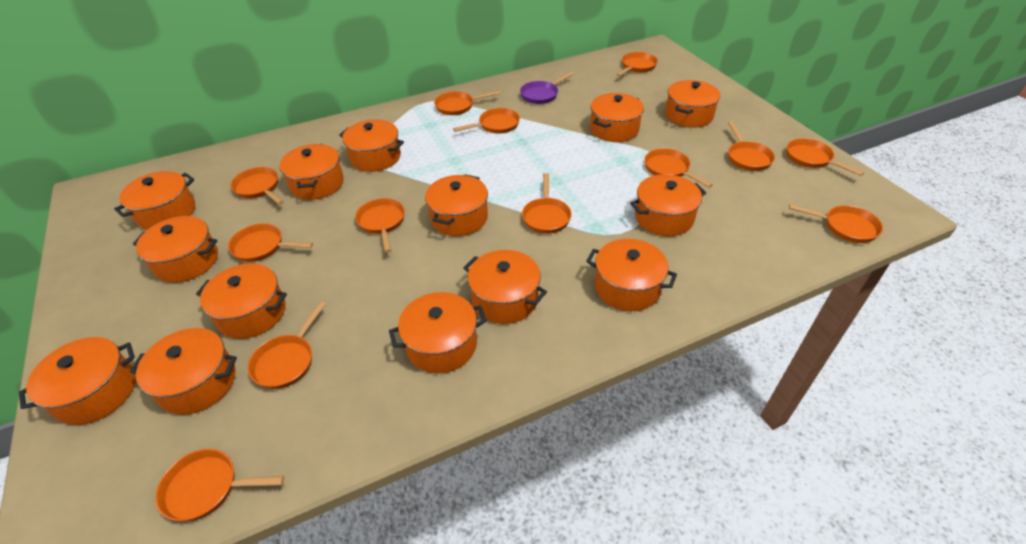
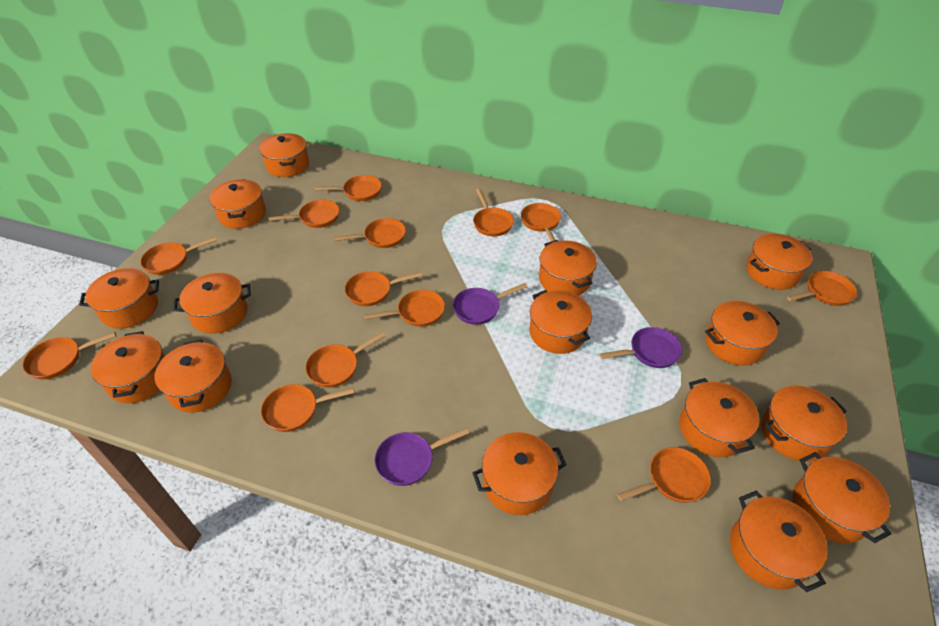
orange pot: 14 -> 15
purple pan: 1 -> 3

